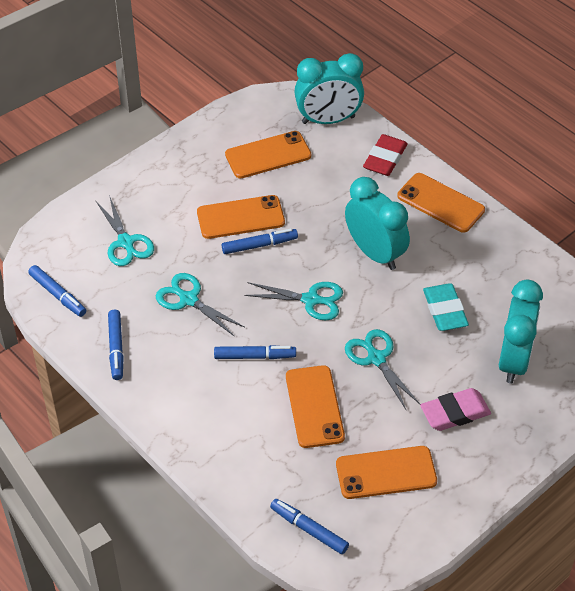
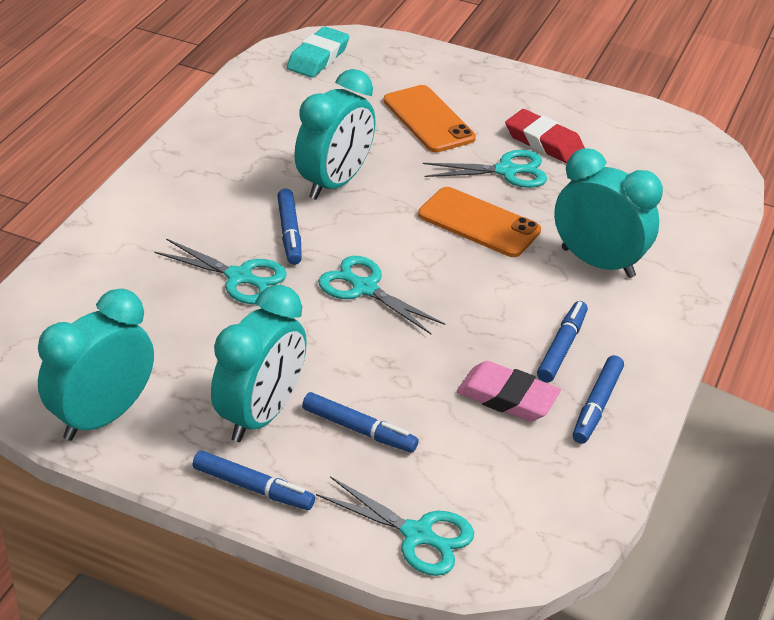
orange phone: 5 -> 2
turquoise clock: 3 -> 4

